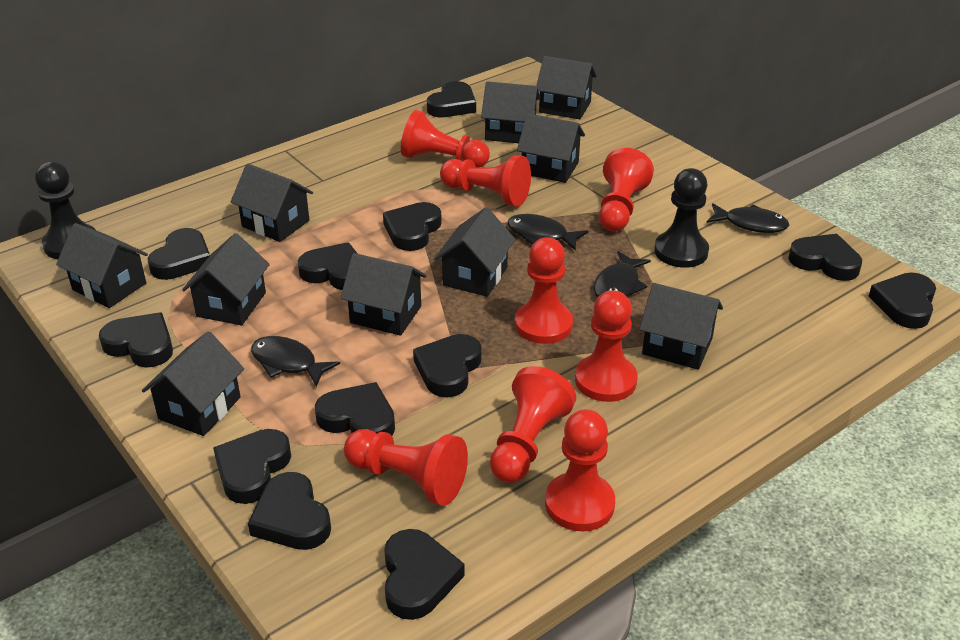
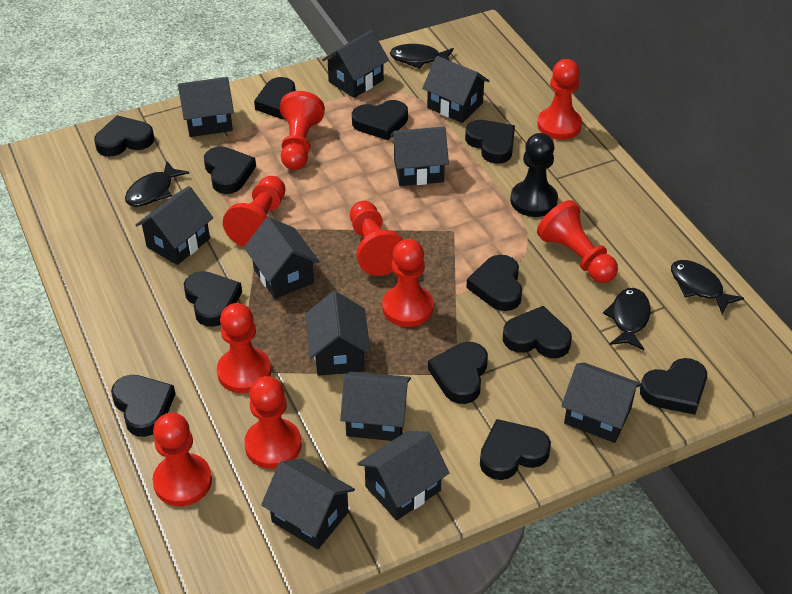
black house: 10 -> 11
black pawn: 2 -> 1
red pawn: 8 -> 9

